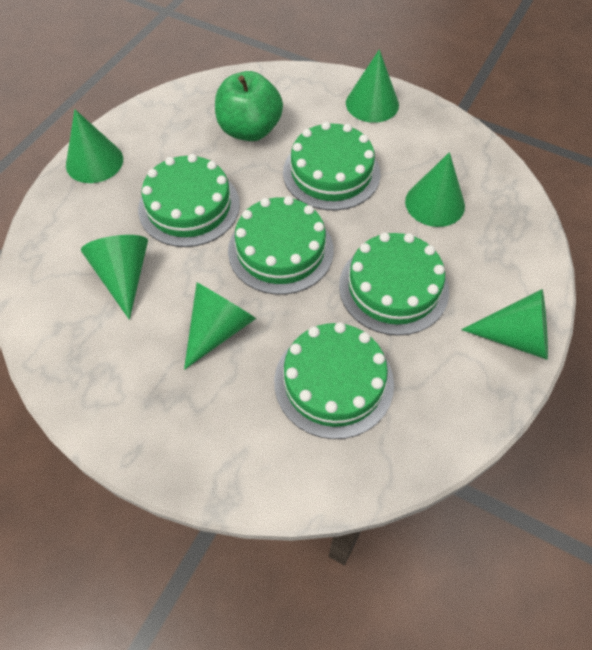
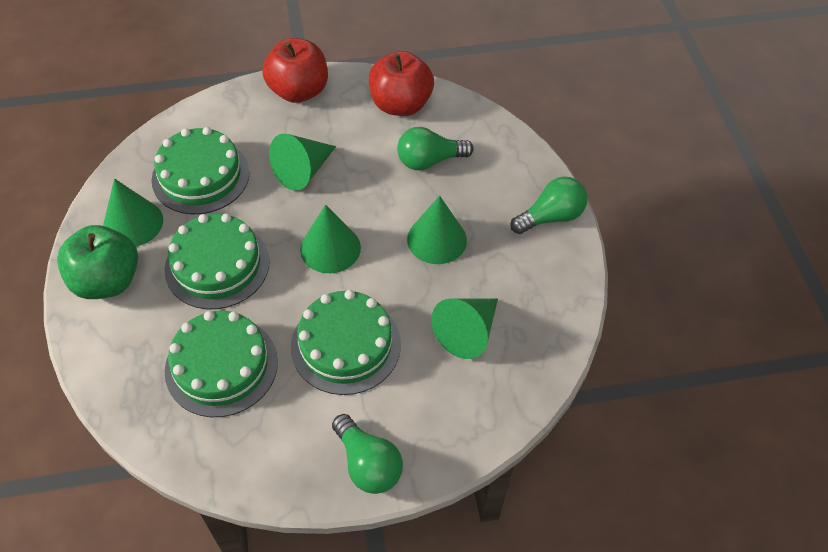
green cake: 5 -> 4
green cone: 6 -> 5
green light bulb: 0 -> 3
red apple: 0 -> 2

